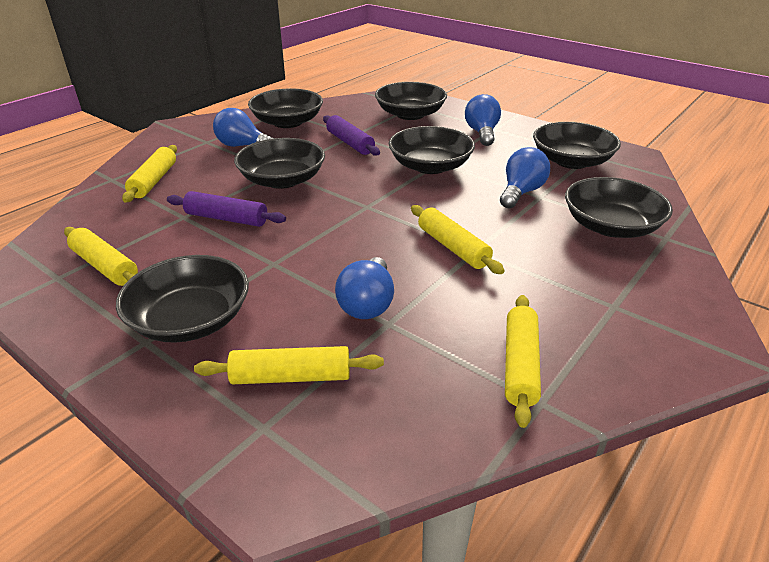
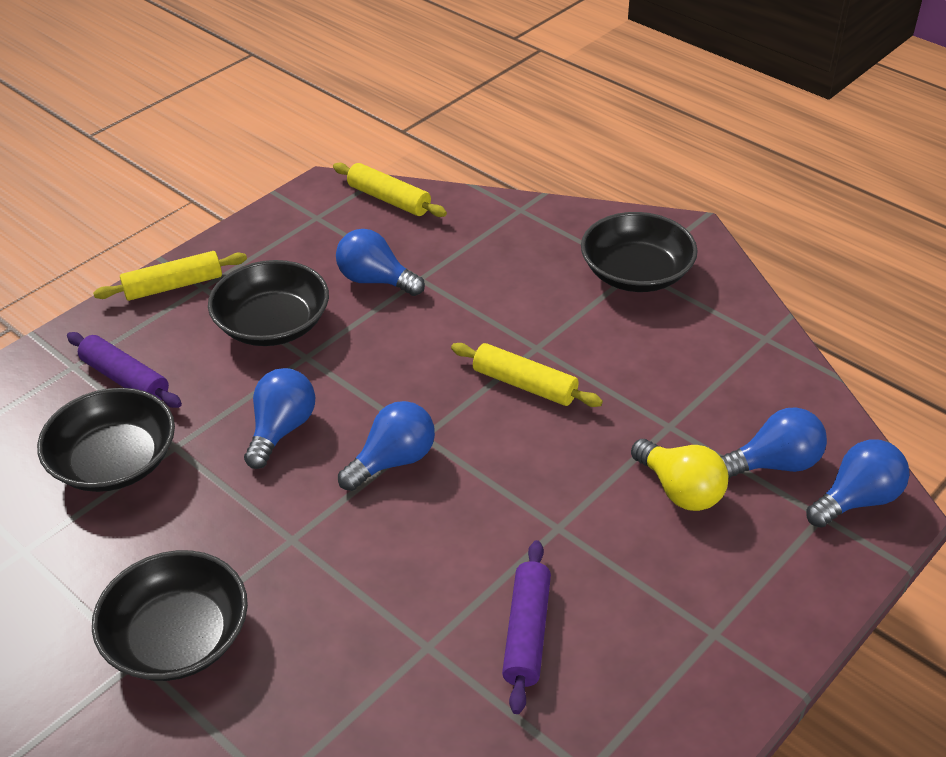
black bowl: 7 -> 4
blue light bulb: 4 -> 5
yellow light bulb: 0 -> 1
yellow rolling pin: 5 -> 3

